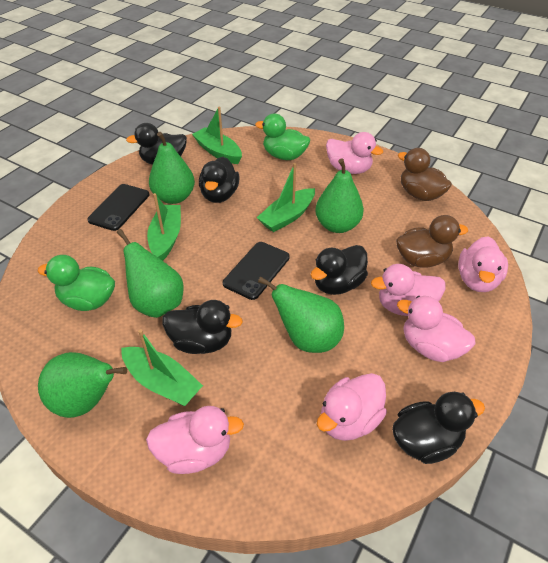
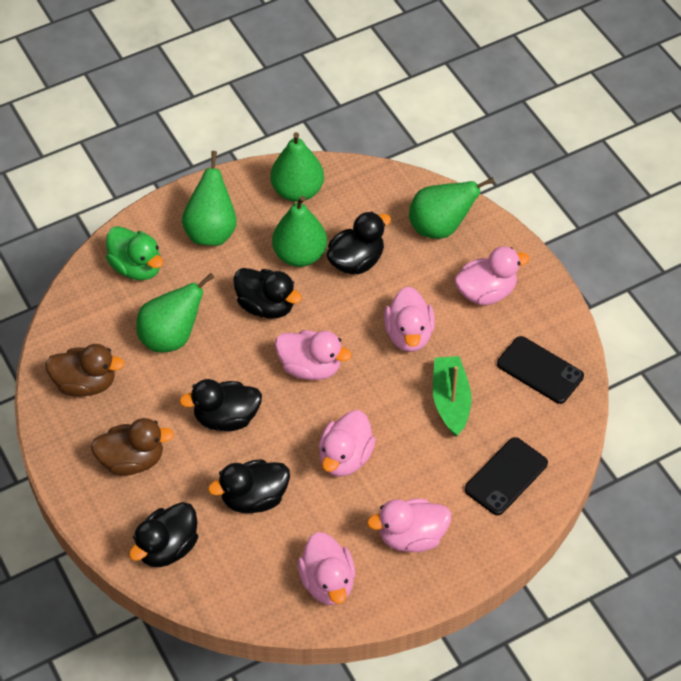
green boat: 4 -> 1
green duck: 2 -> 1

